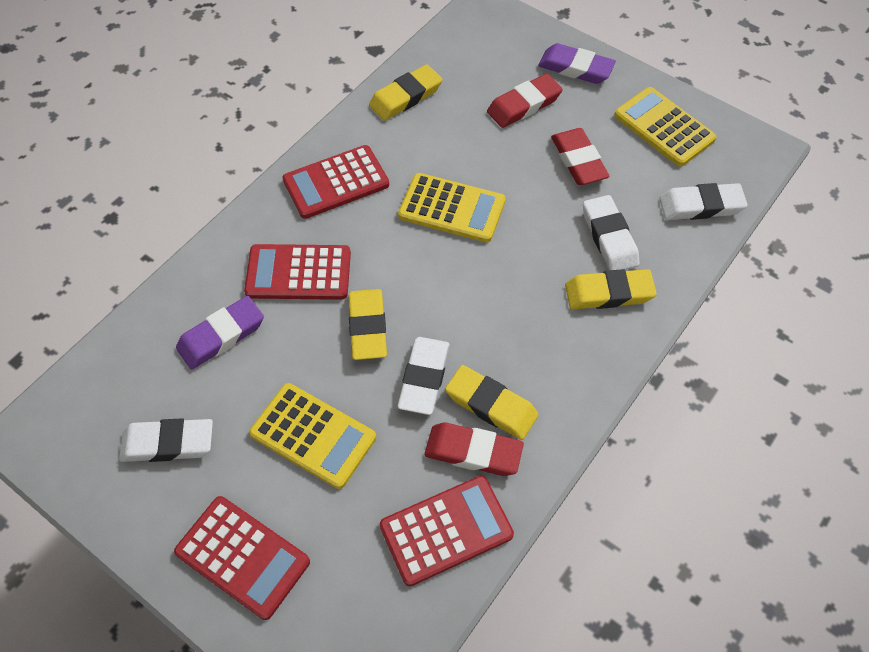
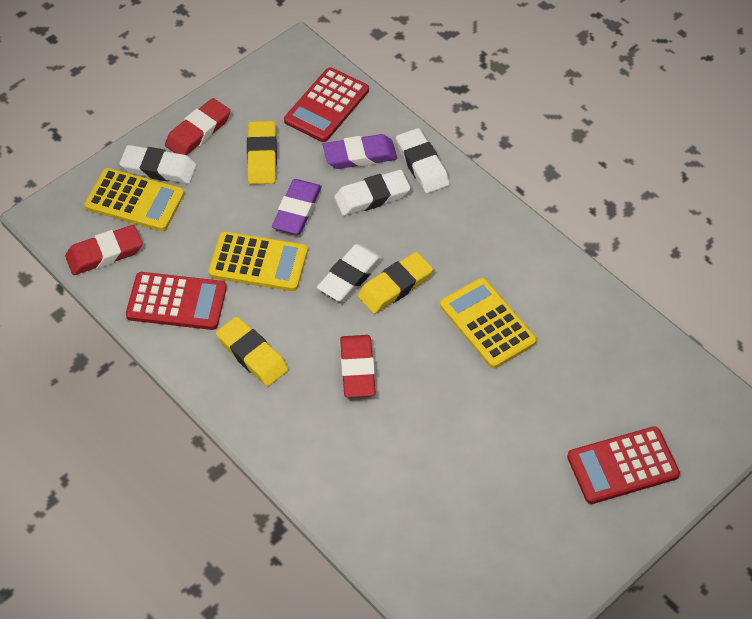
red calculator: 4 -> 3
yellow eraser: 4 -> 3

